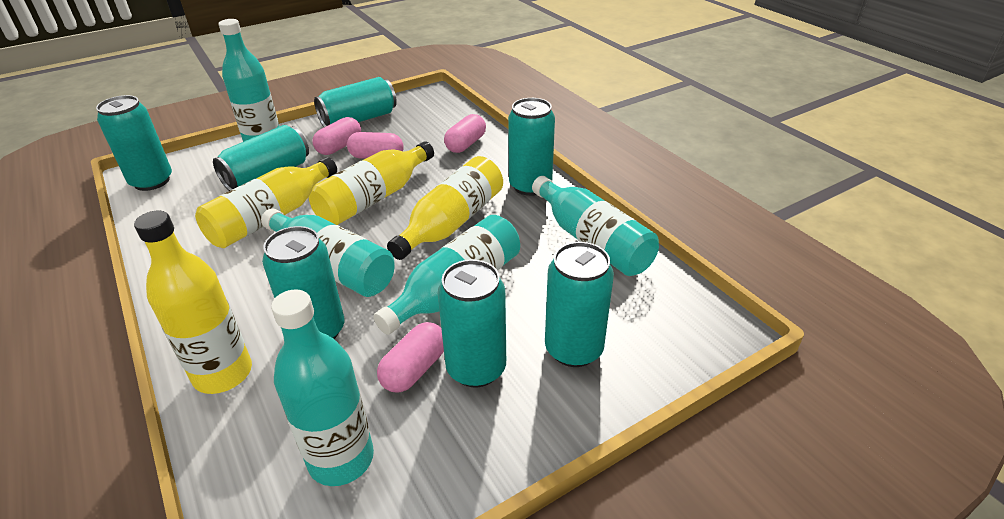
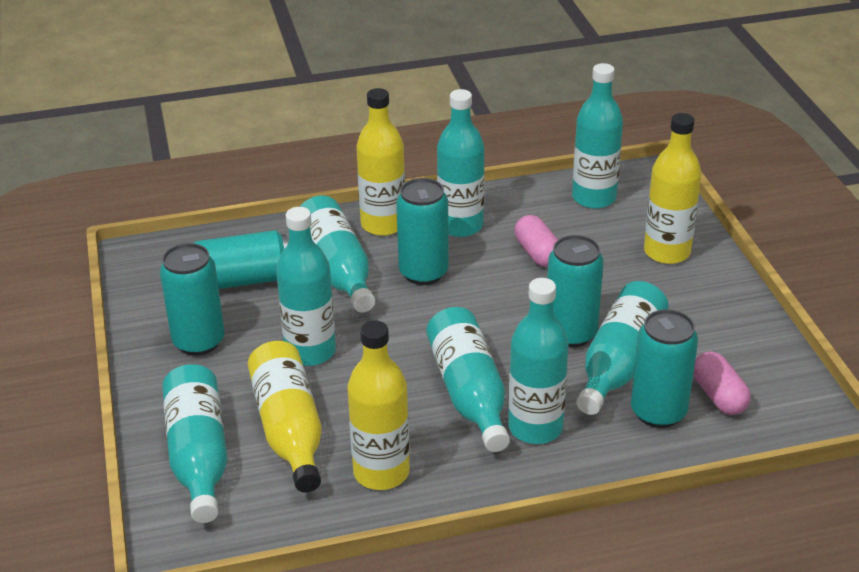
pink capsule: 4 -> 2
turquoise bottle: 5 -> 8
turquoise can: 7 -> 5

